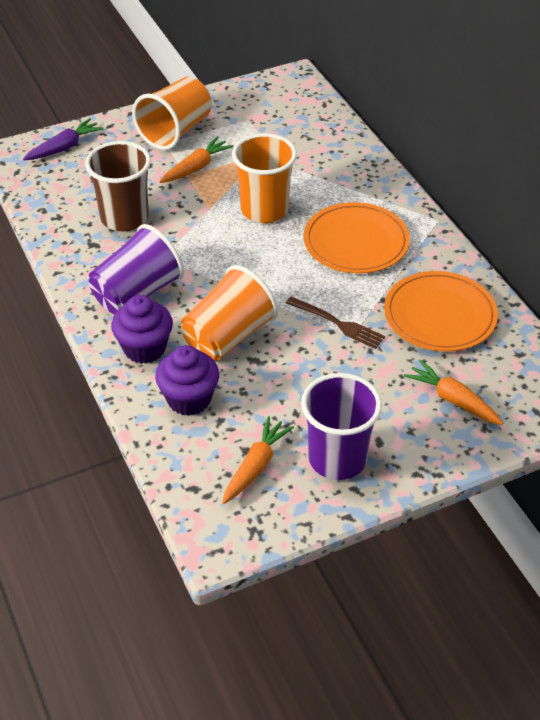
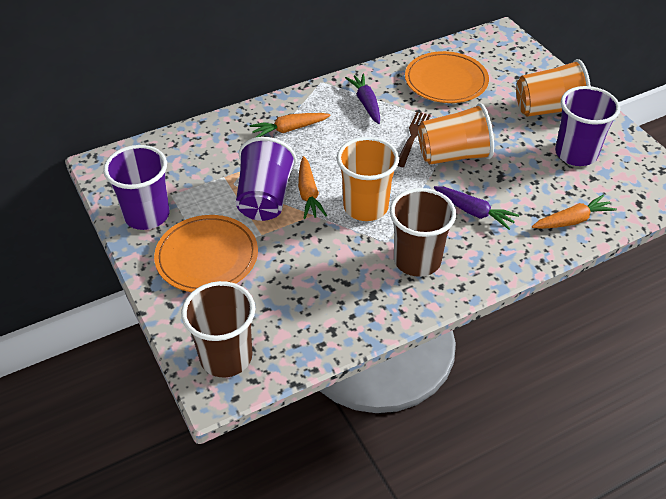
brown cup: 1 -> 2
purple carrot: 1 -> 2
purple cup: 2 -> 3
purple cupcake: 2 -> 0

